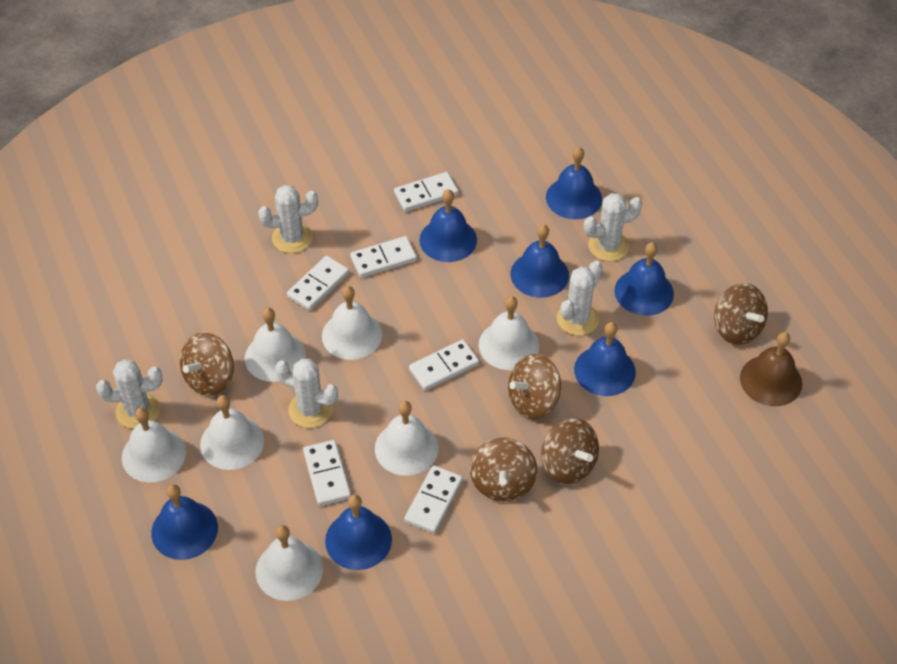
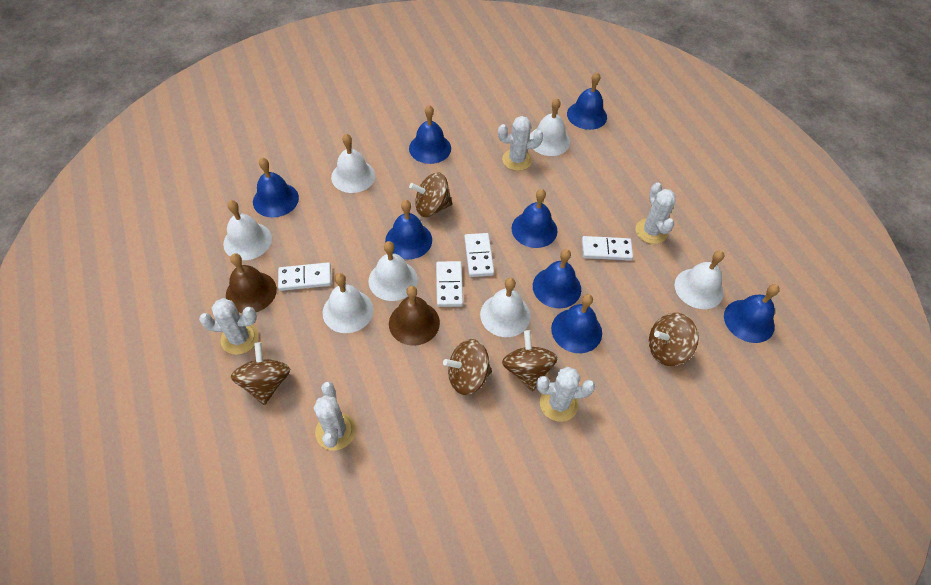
blue bell: 7 -> 8
brown bell: 1 -> 2
white domino: 6 -> 4

